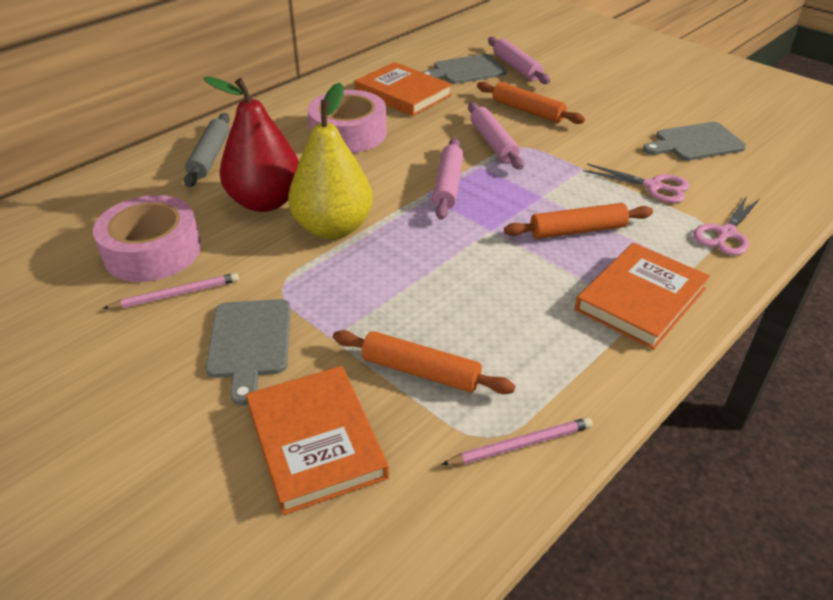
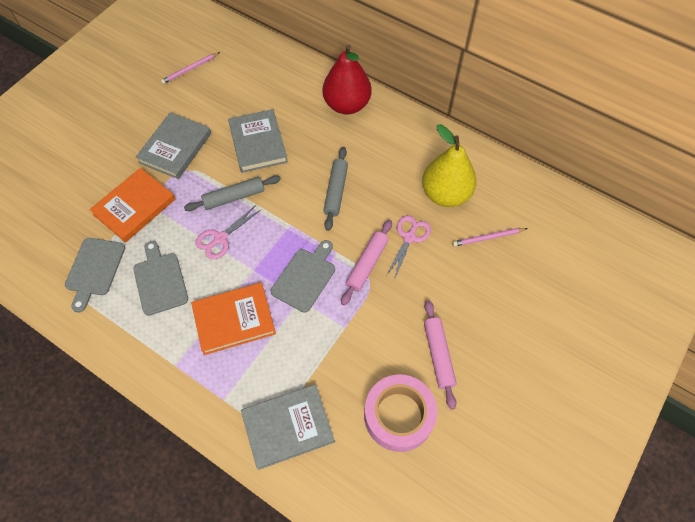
grey book: 0 -> 3
grey rolling pin: 1 -> 2
orange book: 3 -> 2
orange rolling pin: 3 -> 0
pink rolling pin: 3 -> 2
pink tape: 2 -> 1

